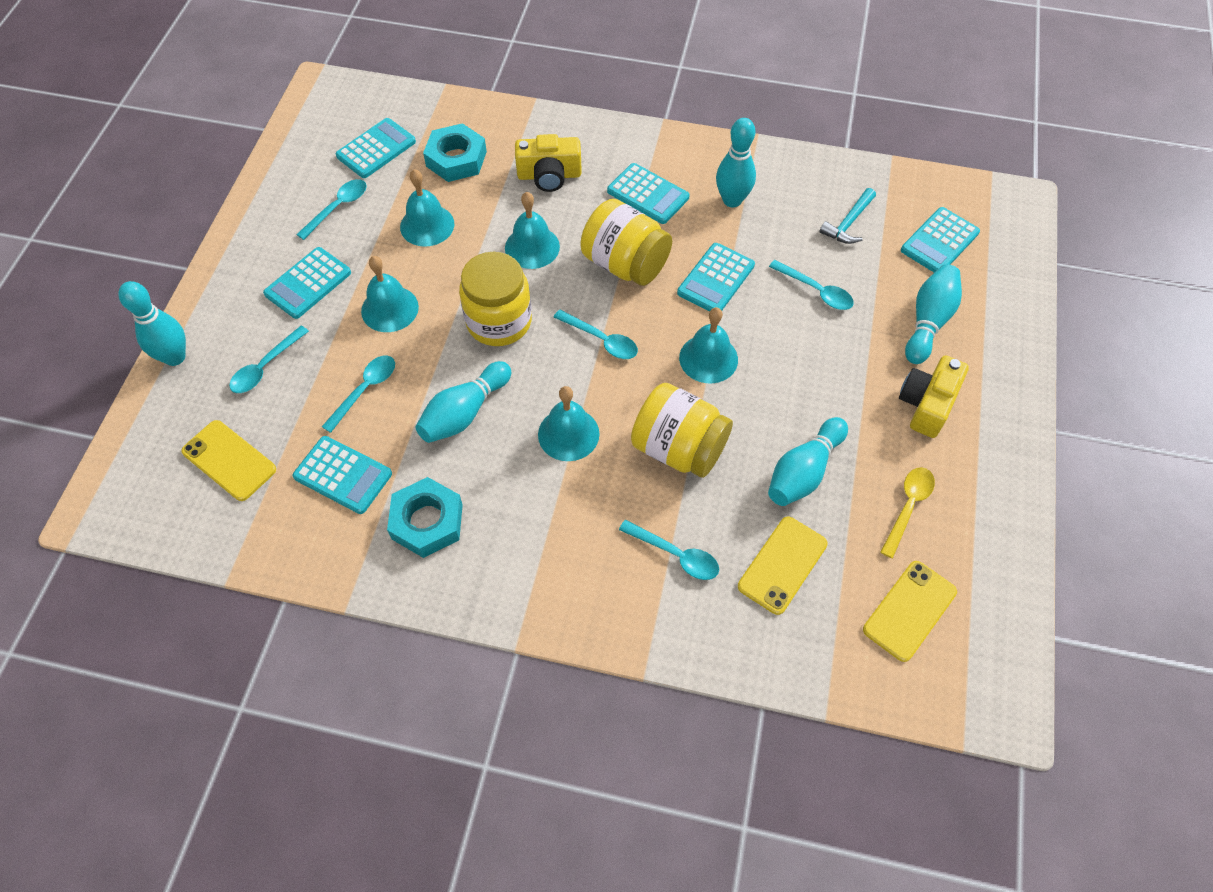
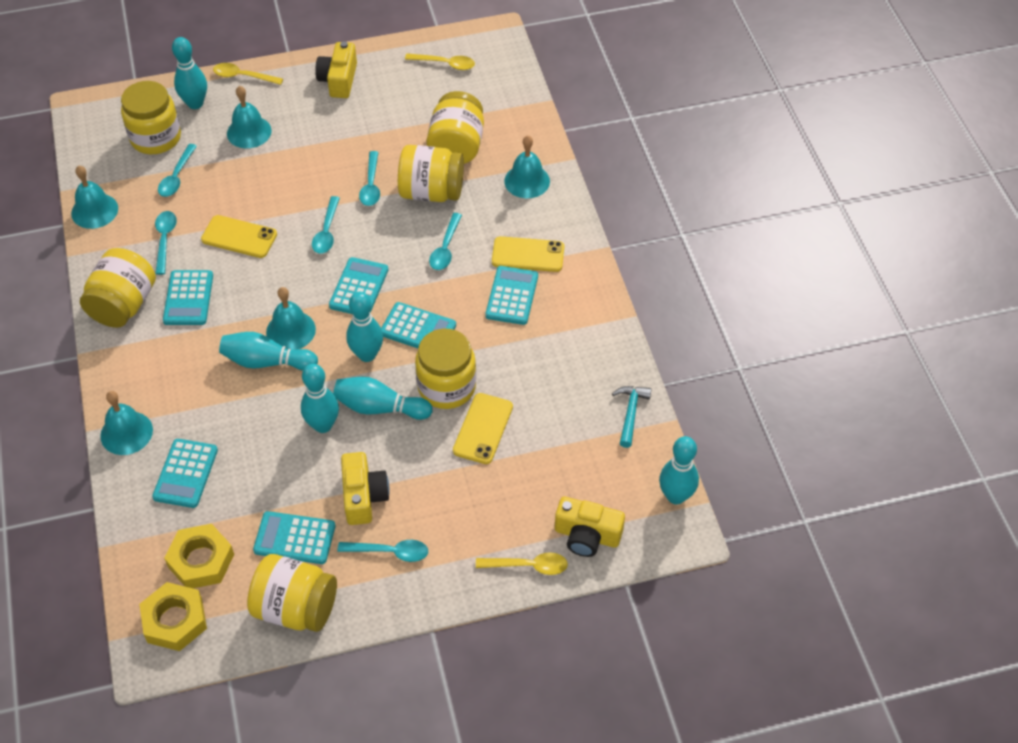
turquoise bowling pin: 5 -> 6
turquoise nut: 2 -> 0
yellow camera: 2 -> 3
yellow jar: 3 -> 6
yellow nut: 0 -> 2
yellow spoon: 1 -> 3

